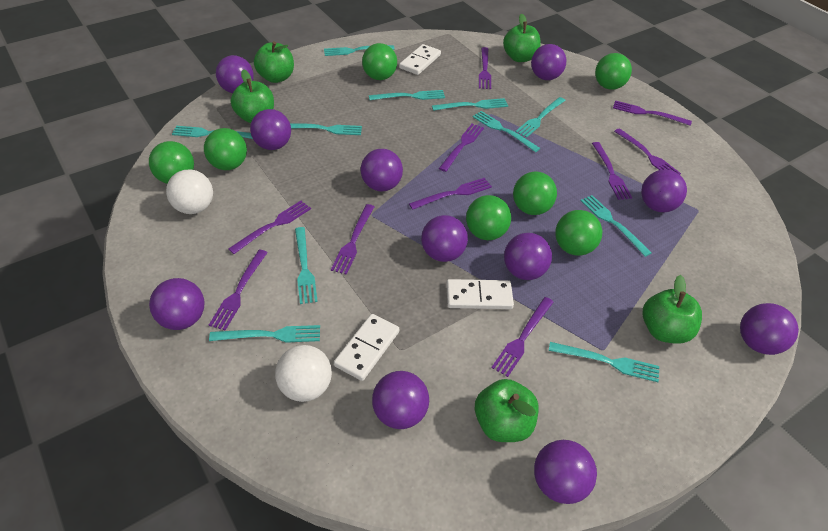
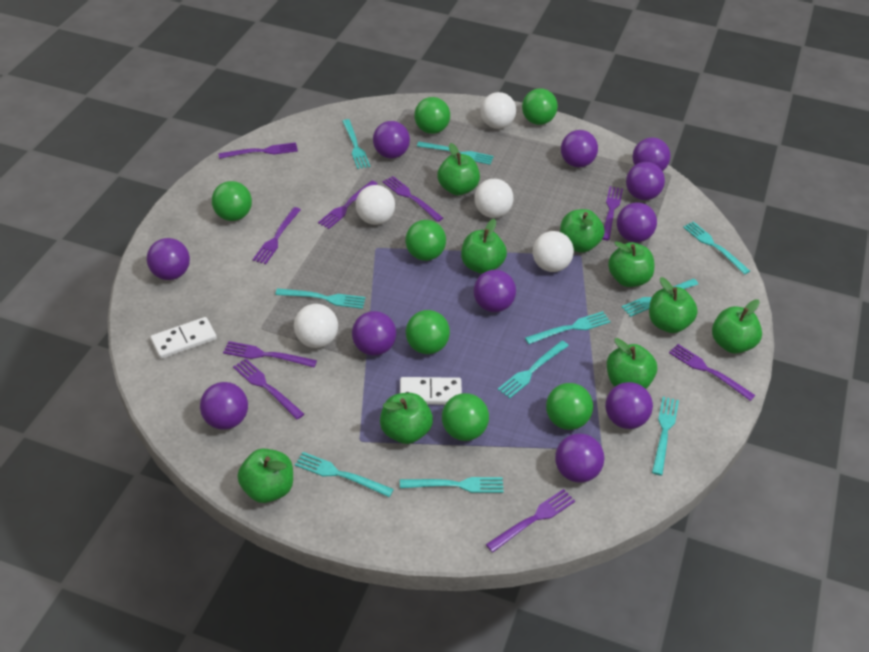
green apple: 5 -> 9
purple fork: 10 -> 9
turquoise fork: 11 -> 10
white ball: 2 -> 5
white domino: 3 -> 2

